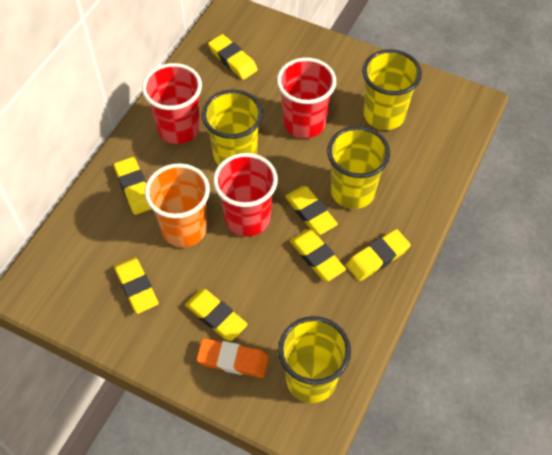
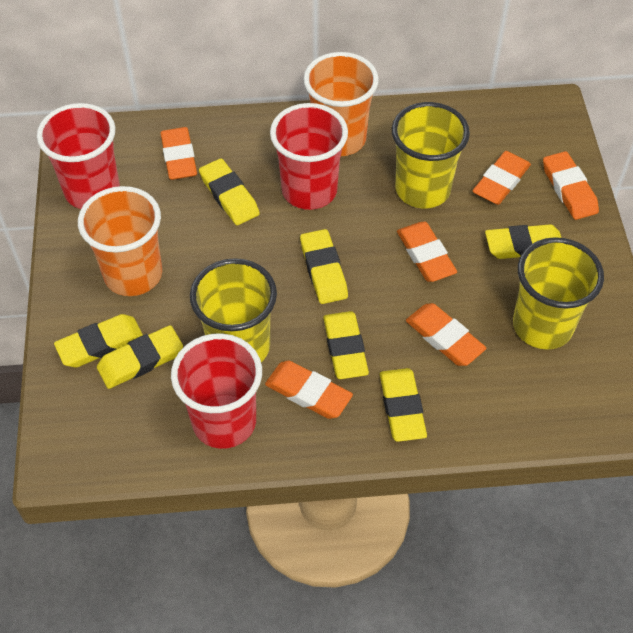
orange cup: 1 -> 2
orange eraser: 1 -> 6
yellow cup: 4 -> 3

